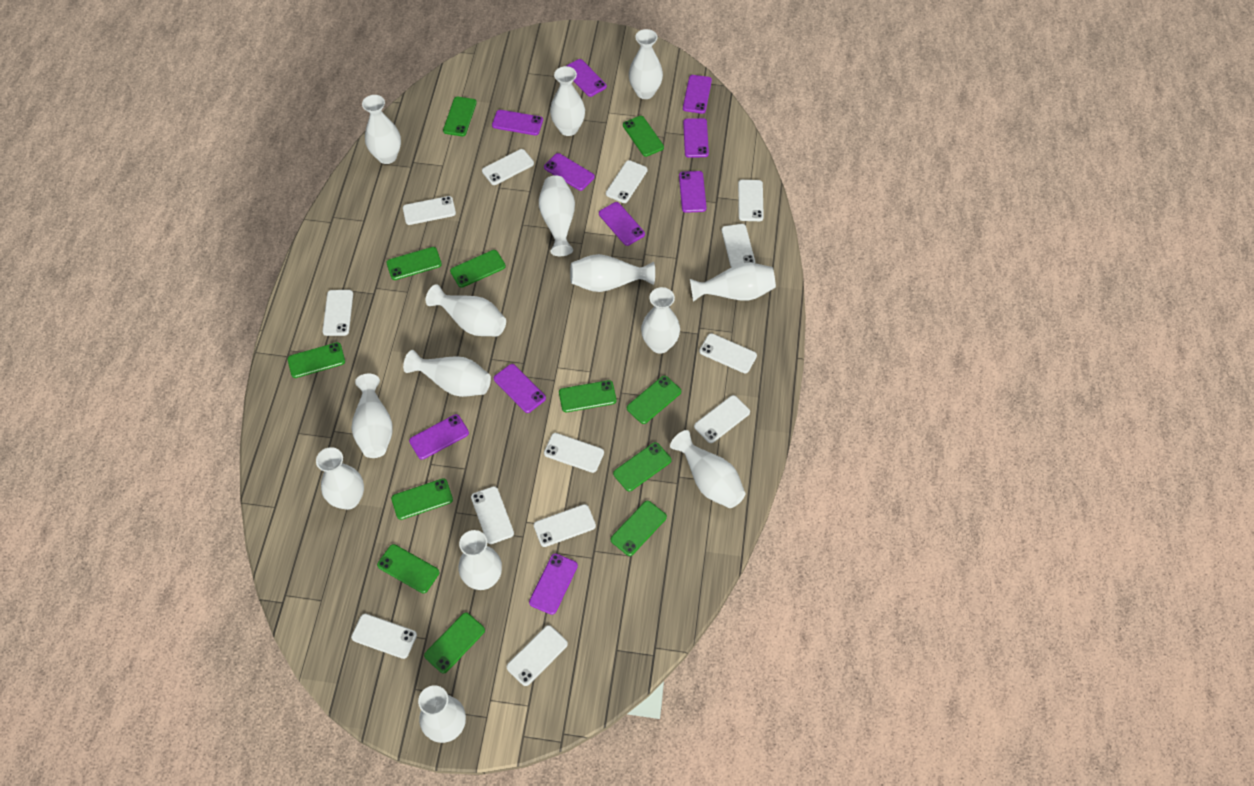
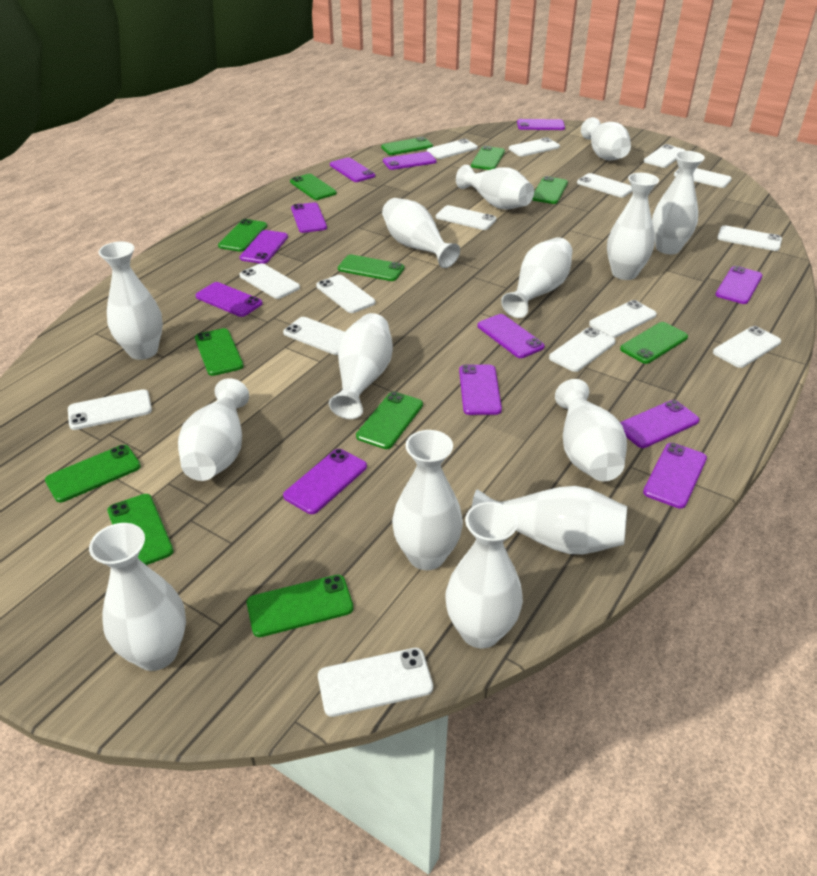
purple phone: 10 -> 12
white phone: 13 -> 15

